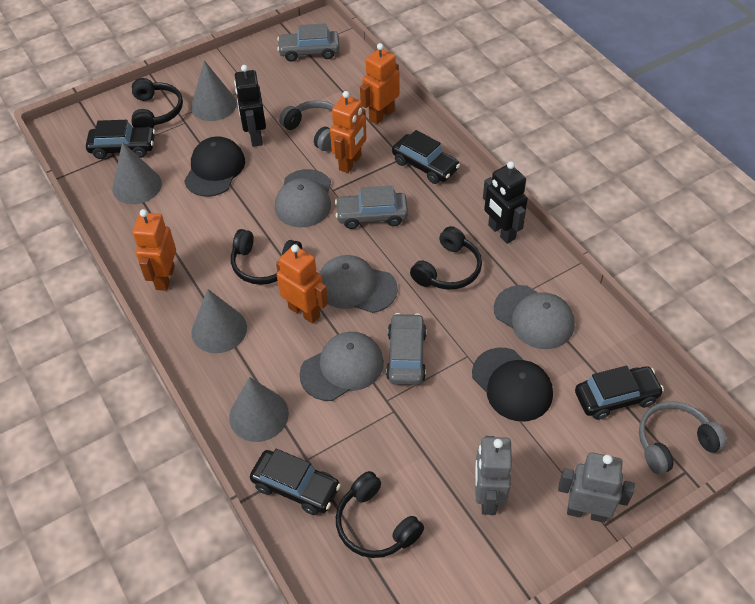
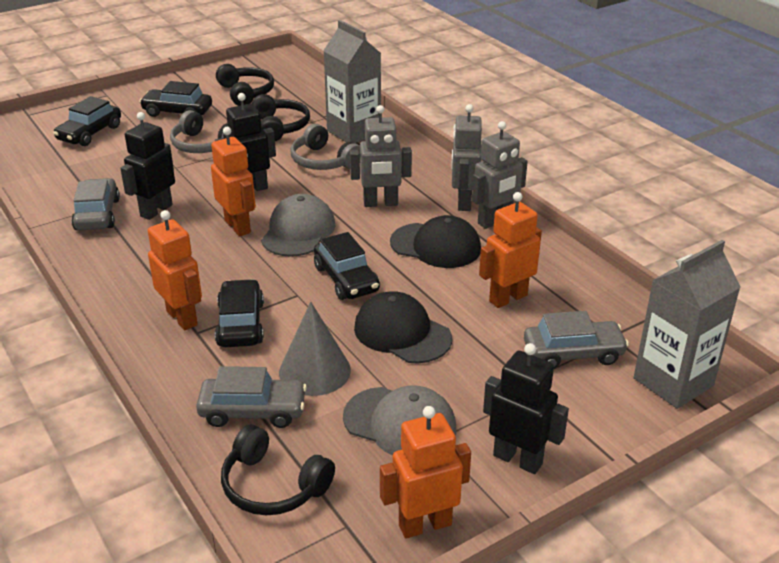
black headphones: 4 -> 3
black robot: 2 -> 3
grey cap: 4 -> 2
grey carton: 0 -> 2
grey cone: 4 -> 1
grey robot: 2 -> 3

